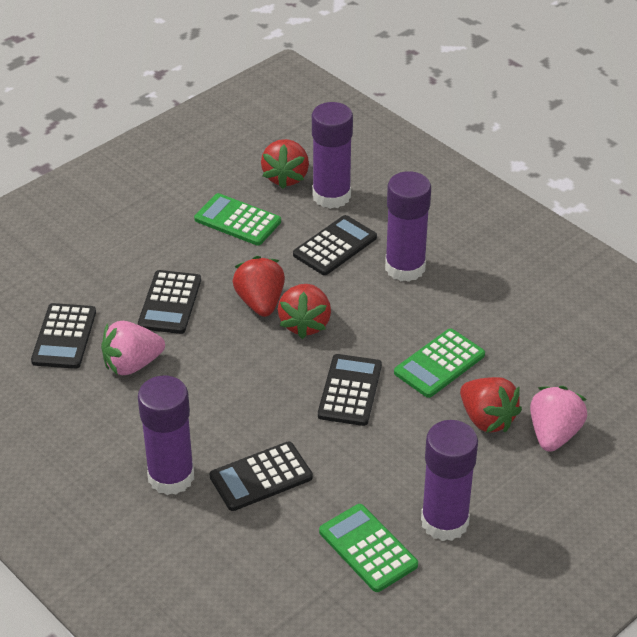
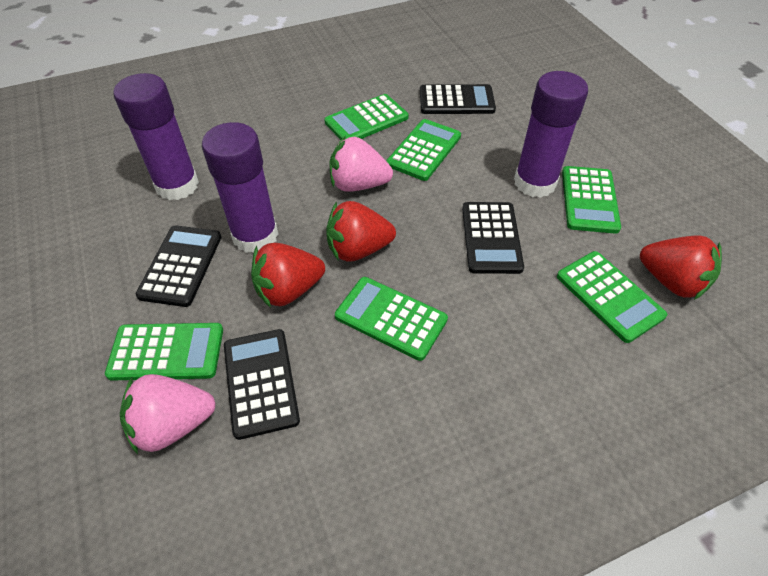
black calculator: 5 -> 4
green calculator: 3 -> 6
purple glue stick: 4 -> 3
red strawberry: 4 -> 3

